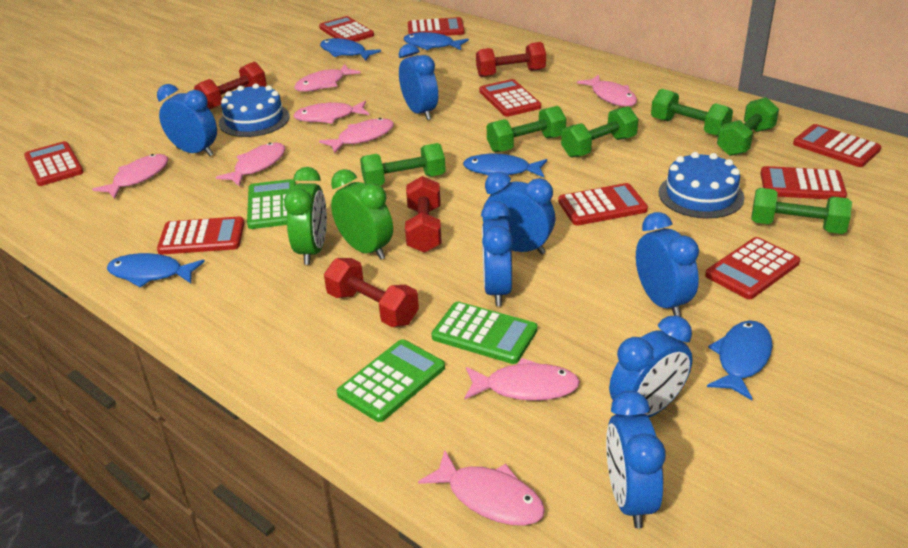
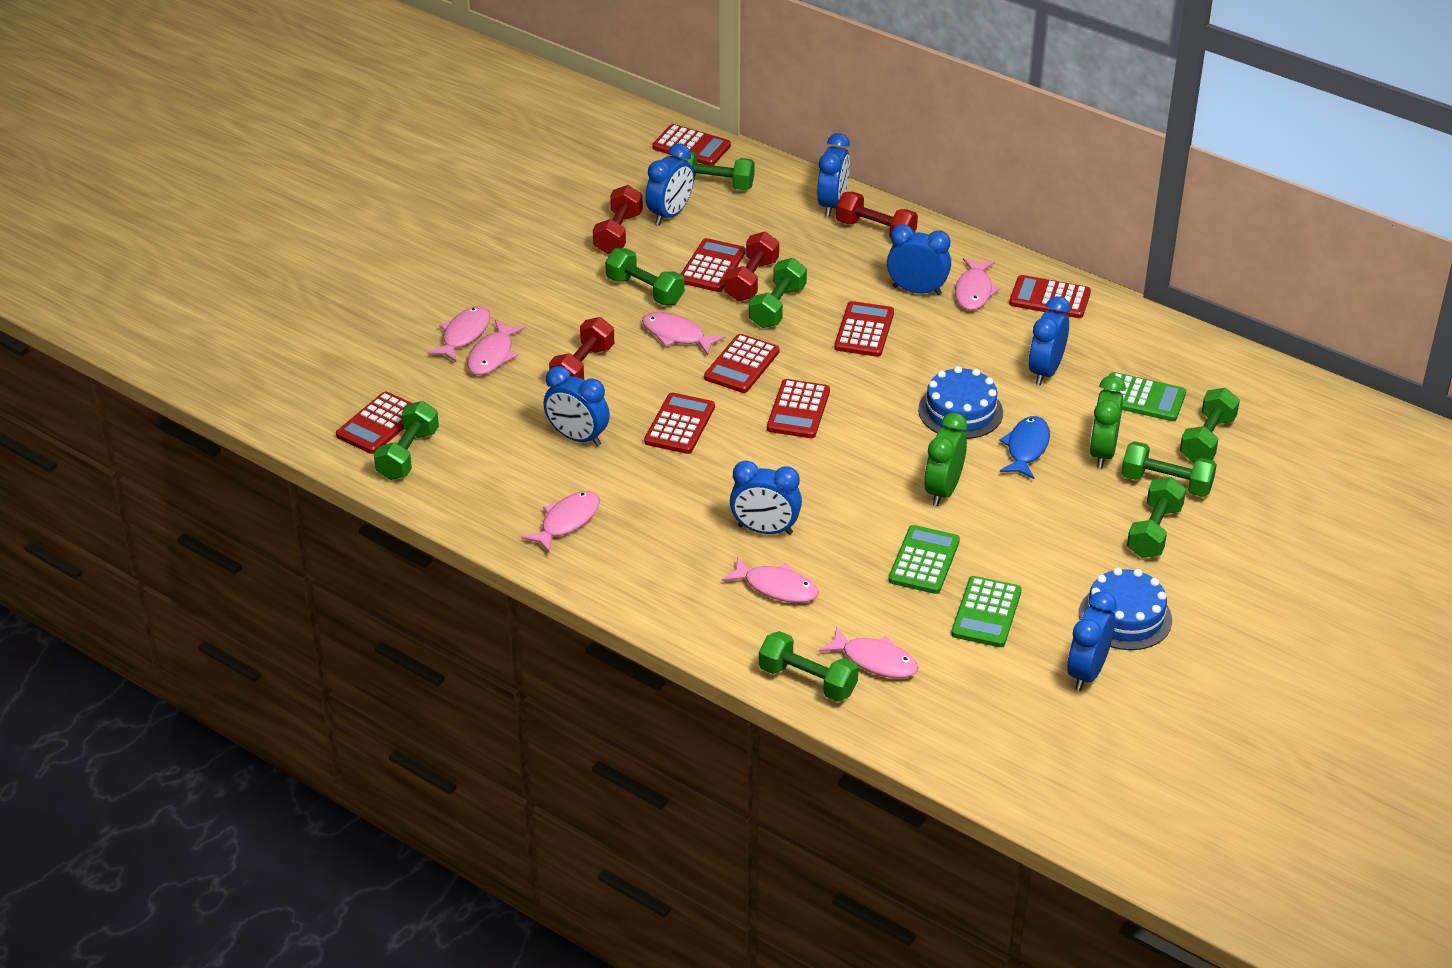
blue fish: 5 -> 1
green dumbbell: 6 -> 8
pink fish: 8 -> 7
red calculator: 9 -> 8

